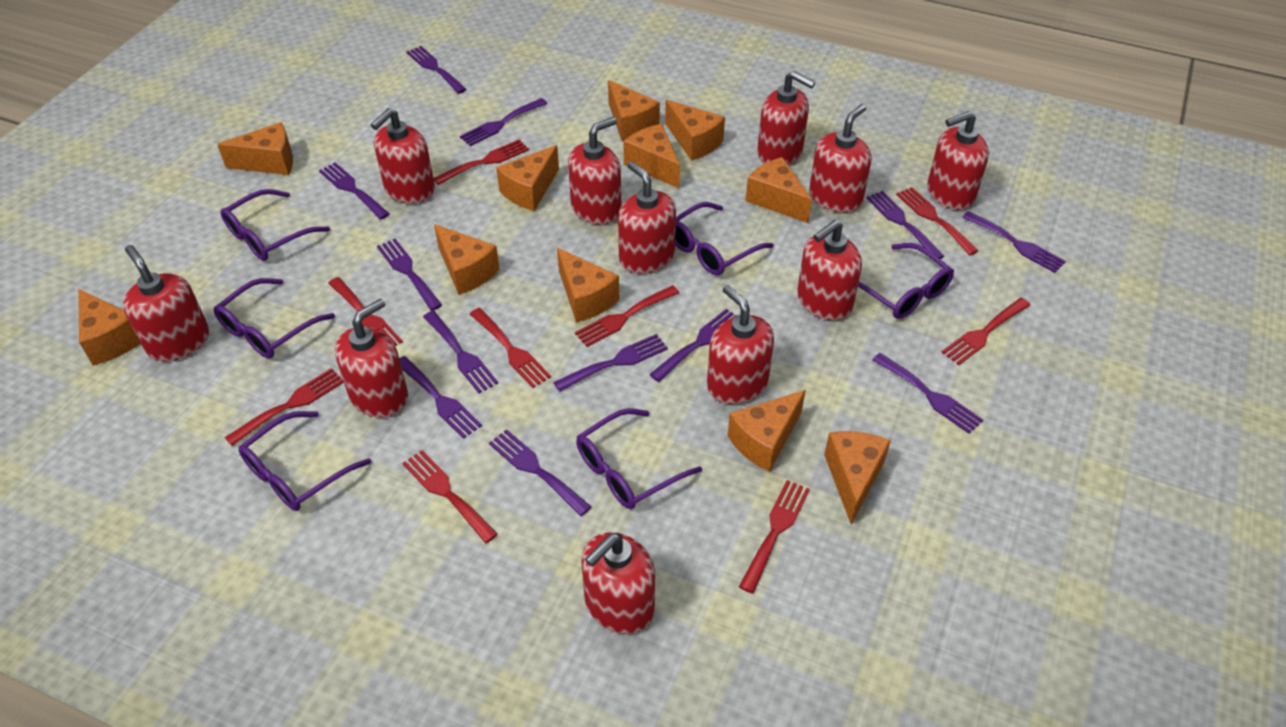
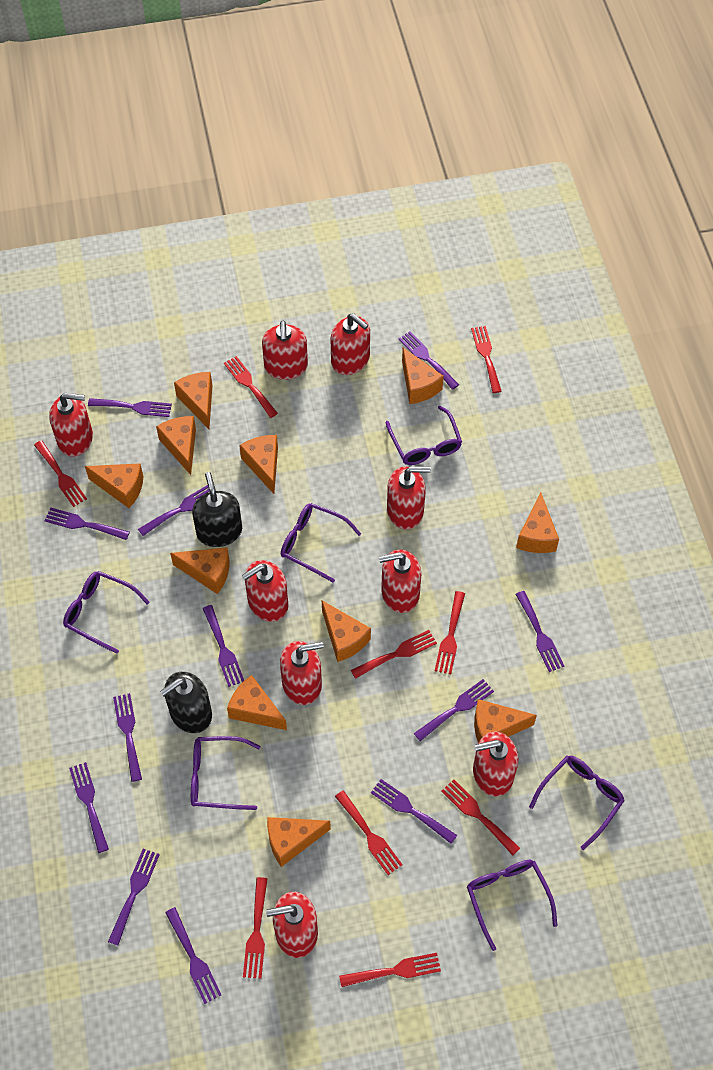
black soap dispenser: 0 -> 2
red soap dispenser: 11 -> 9

